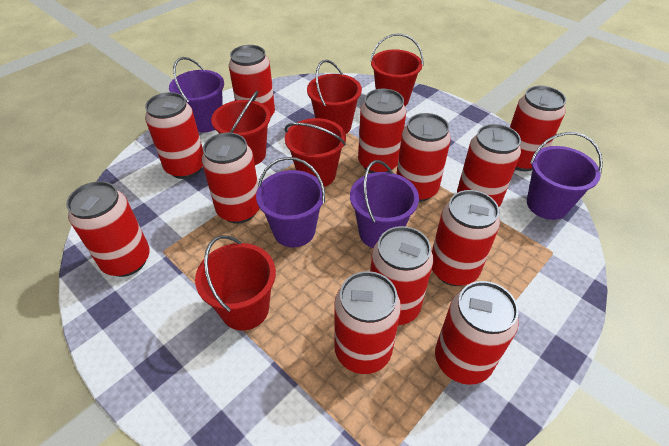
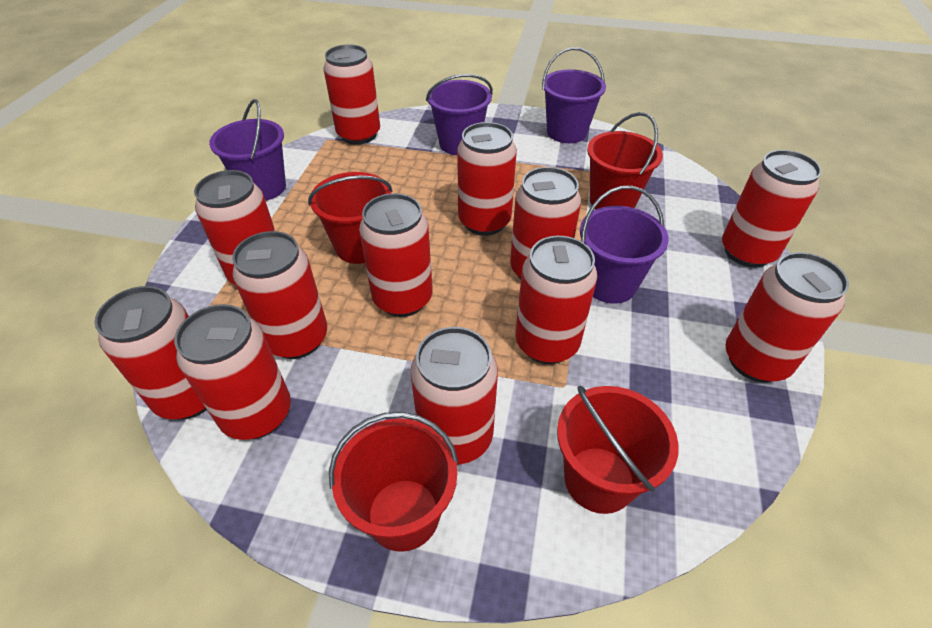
red bucket: 5 -> 4

